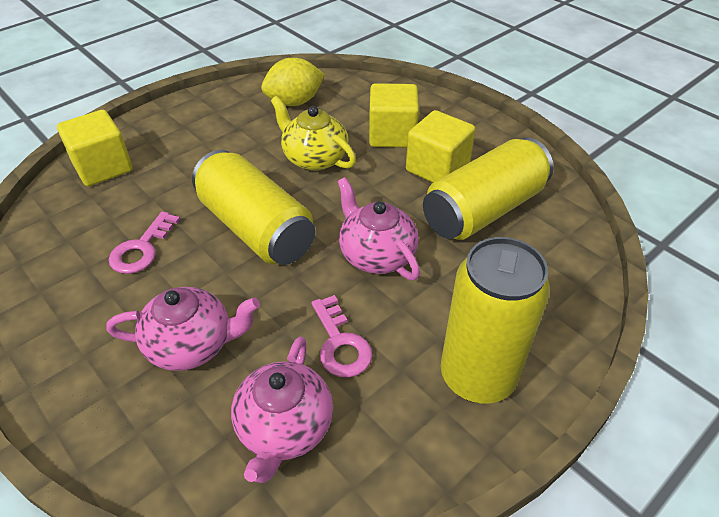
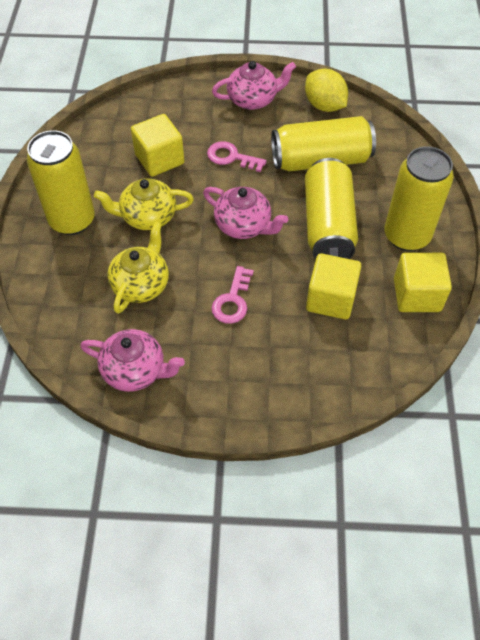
yellow can: 3 -> 4
yellow teapot: 1 -> 2

